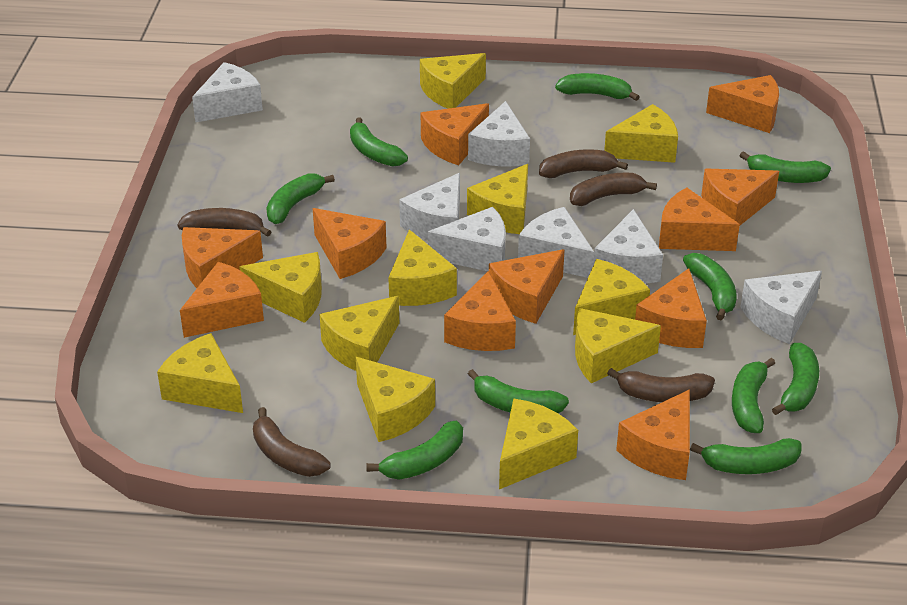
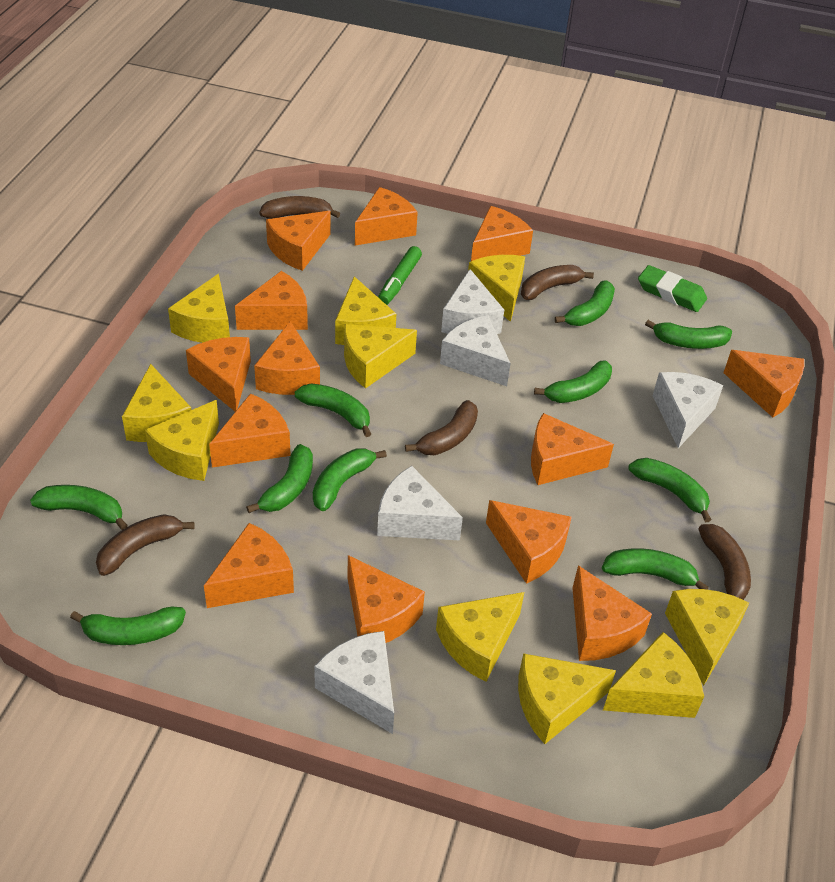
green eraser: 0 -> 1
green marker: 0 -> 1
orange cheese: 11 -> 13
white cheese: 7 -> 5
yellow cheese: 11 -> 10

